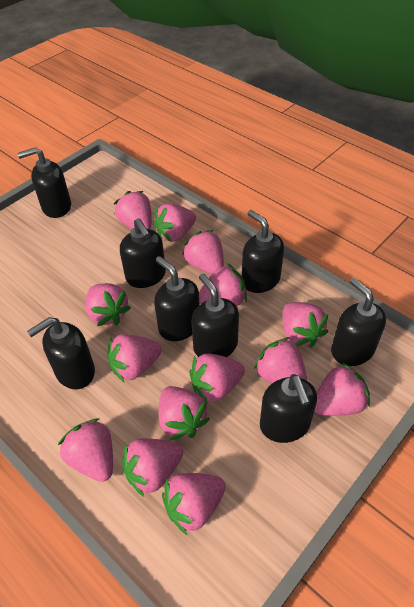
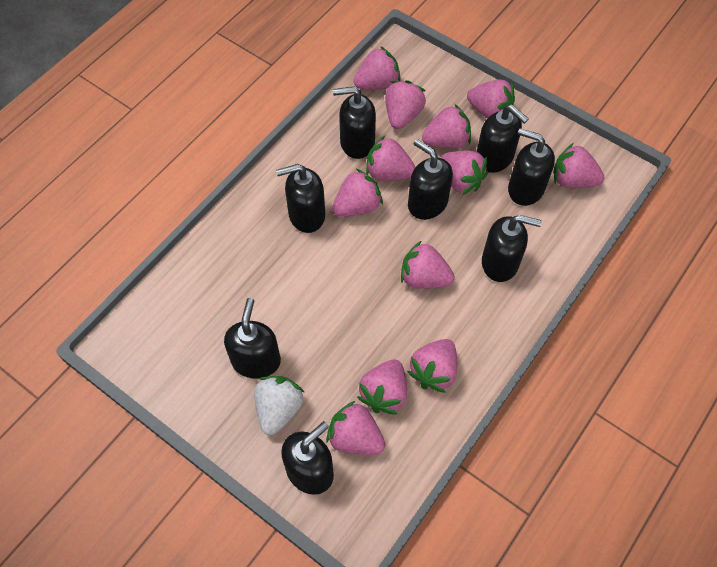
pink strawberry: 14 -> 12
white strawberry: 0 -> 1

